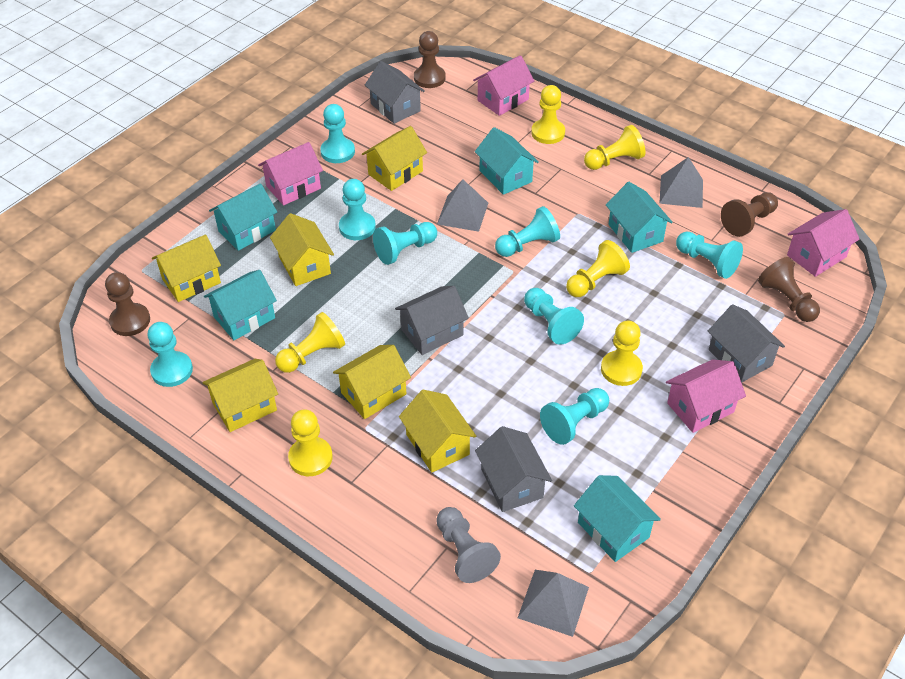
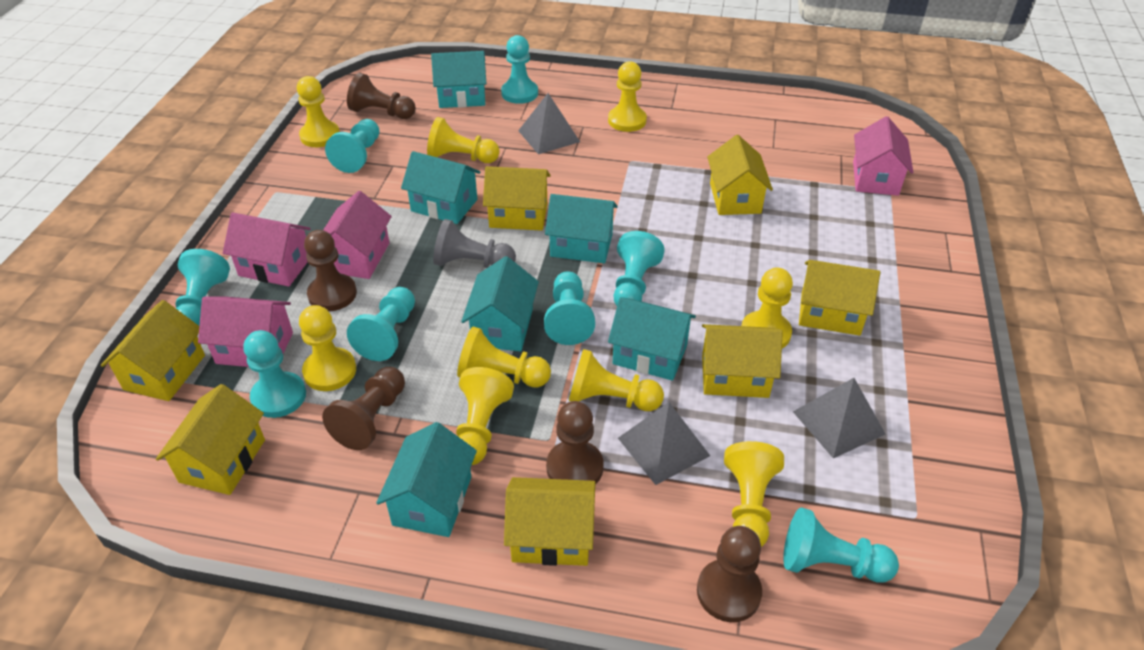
brown pawn: 4 -> 5
grey house: 4 -> 0
turquoise house: 5 -> 6
yellow house: 6 -> 7
yellow pawn: 6 -> 9

